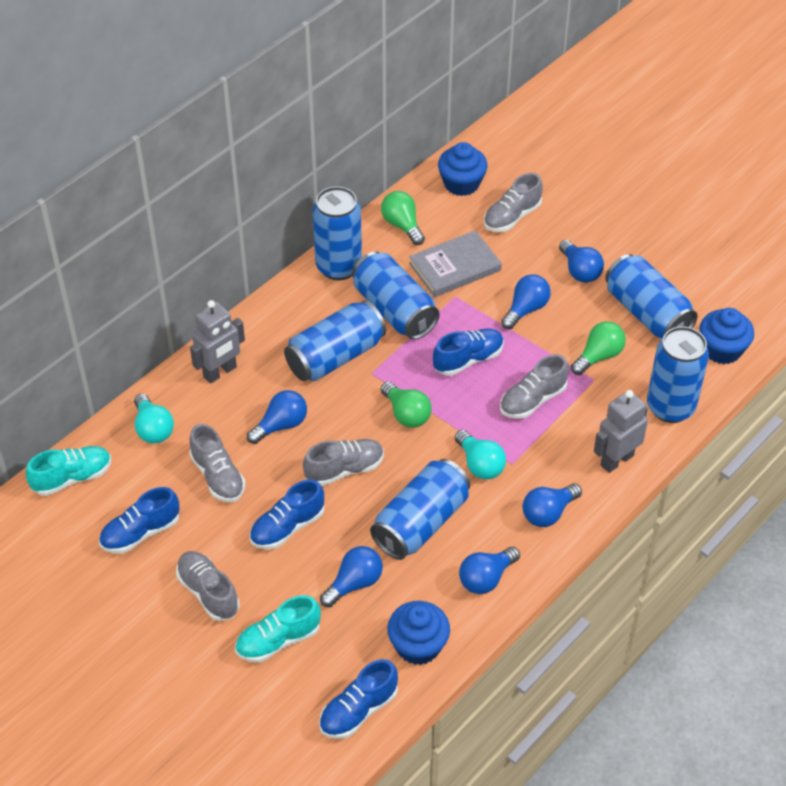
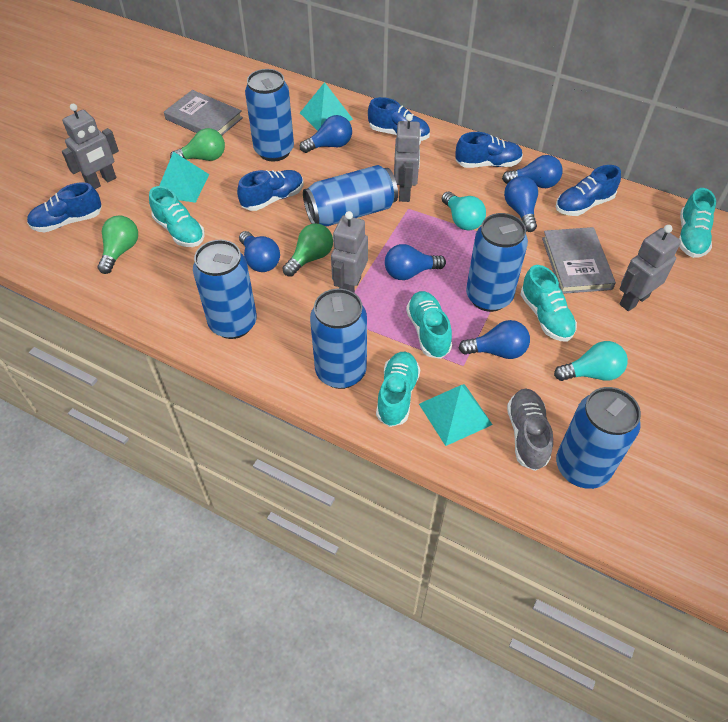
blue cupcake: 3 -> 0
blue shoe: 4 -> 5
grey book: 1 -> 2
grey robot: 2 -> 4
grey shoe: 5 -> 1
turquoise pyramid: 0 -> 3
turquoise shoe: 2 -> 5

